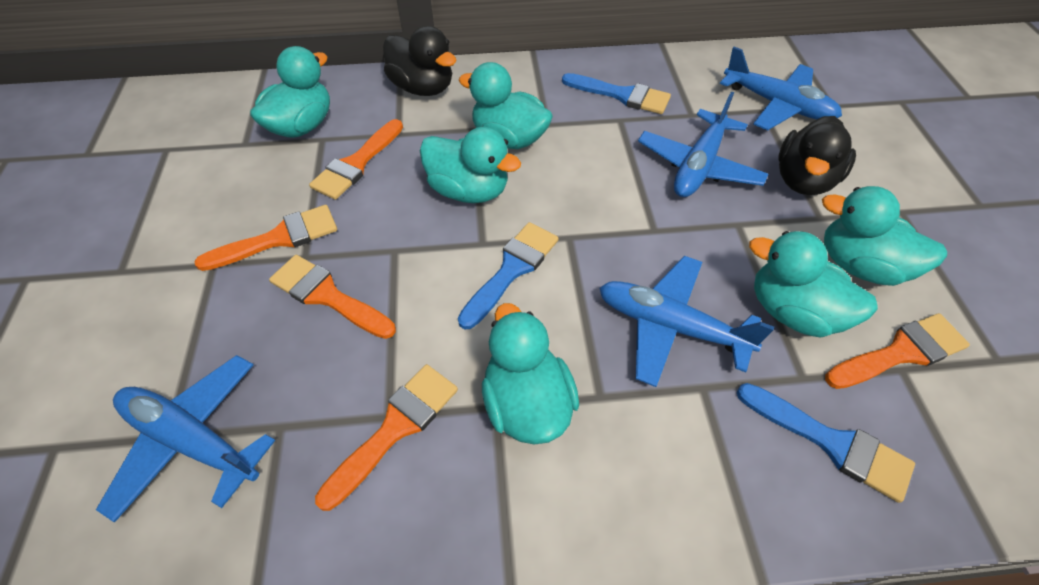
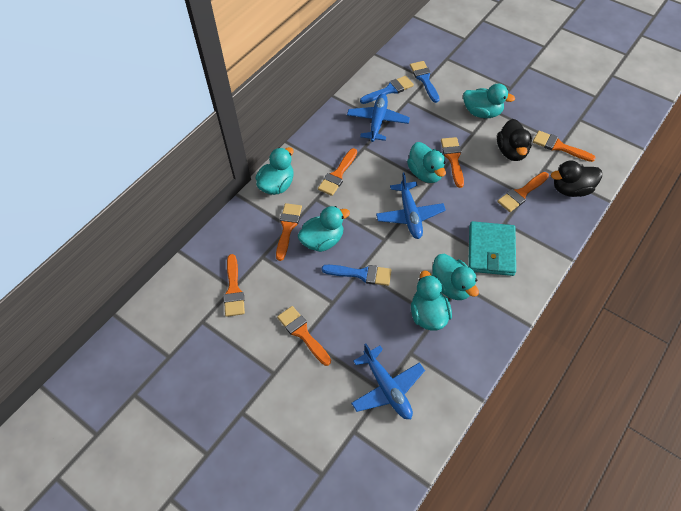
blue plane: 4 -> 3
orange brush: 5 -> 7
turquoise wallet: 0 -> 1

